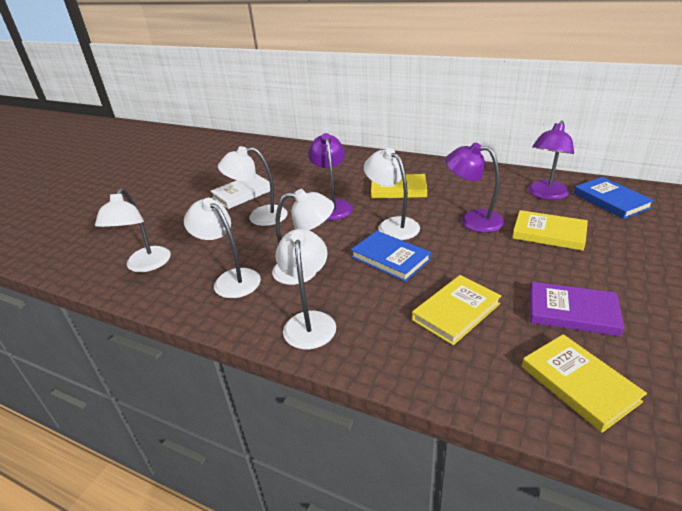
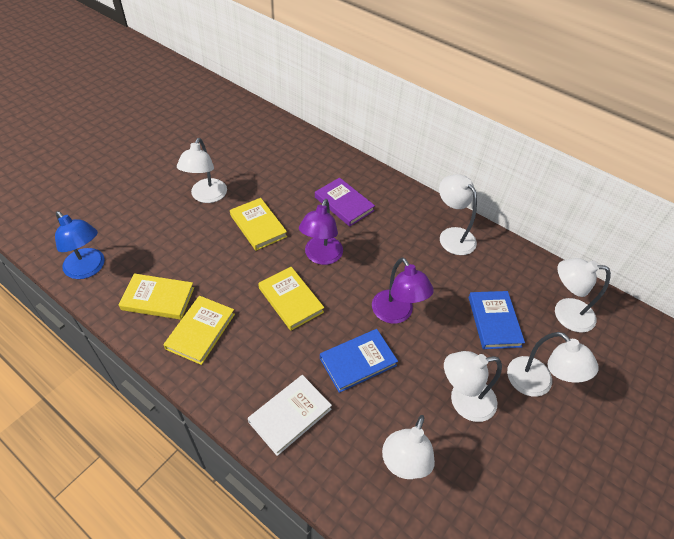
blue lamp: 0 -> 1
purple lamp: 3 -> 2

